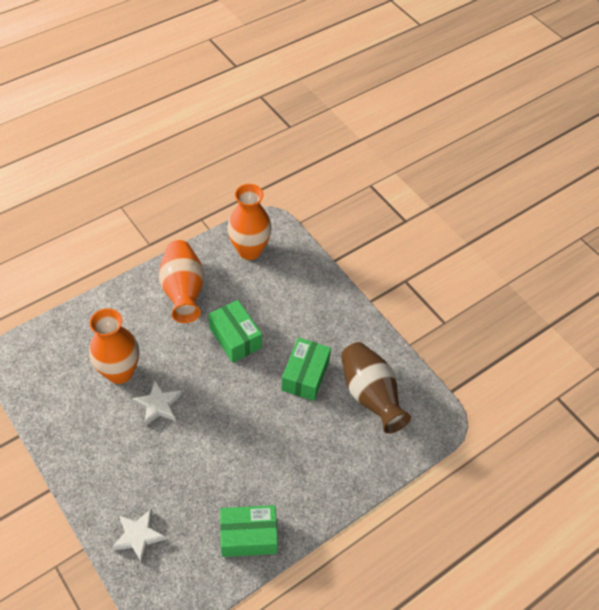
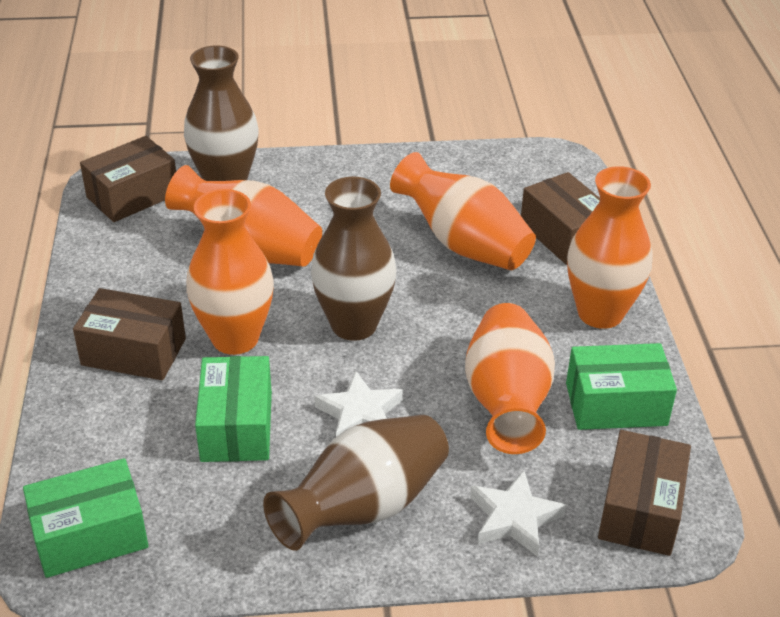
brown box: 0 -> 4
brown vase: 1 -> 3
orange vase: 3 -> 5

